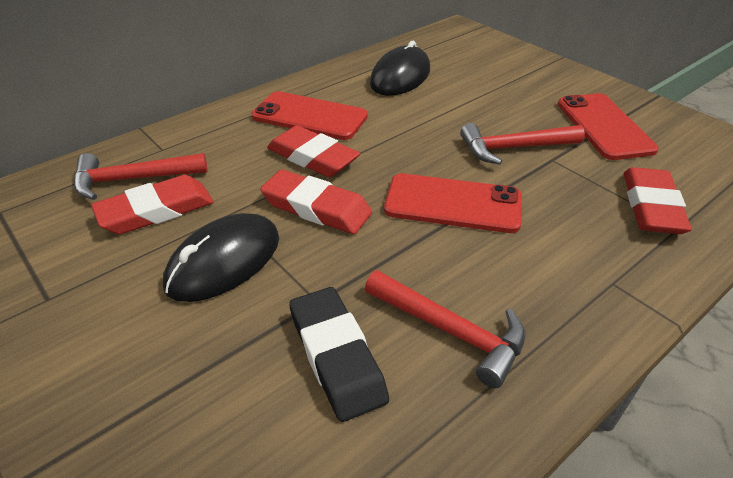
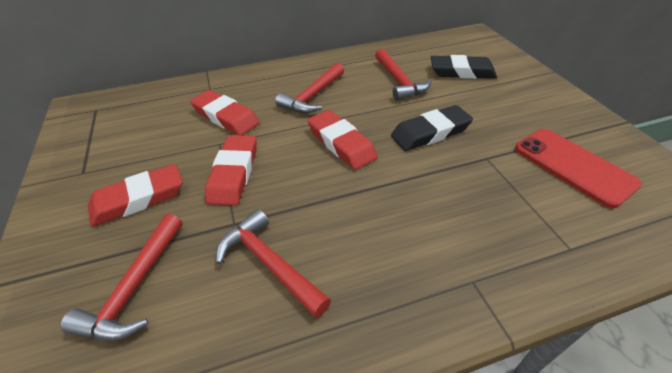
black eraser: 1 -> 2
black mouse: 2 -> 0
red hammer: 3 -> 4
red phone: 3 -> 1

